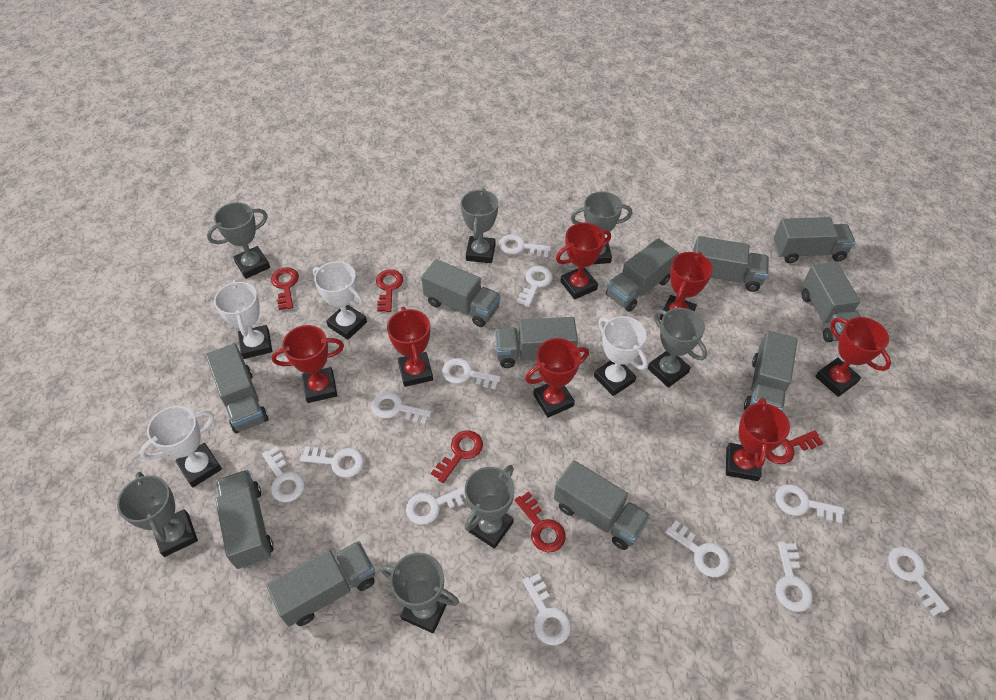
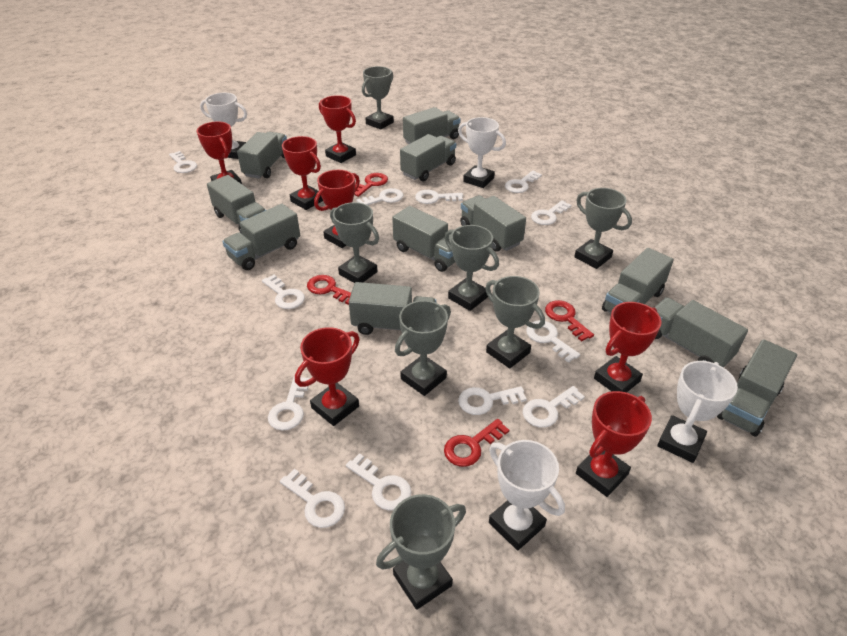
red key: 5 -> 4

